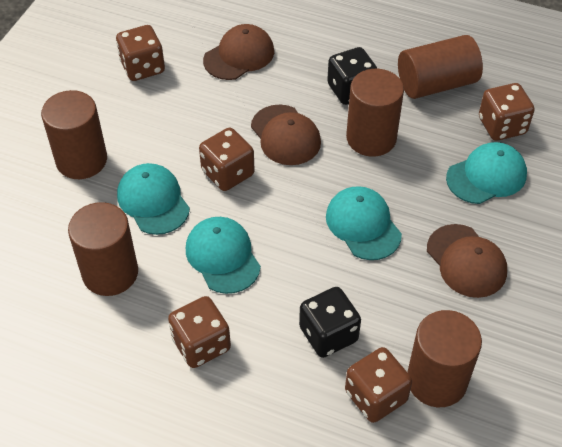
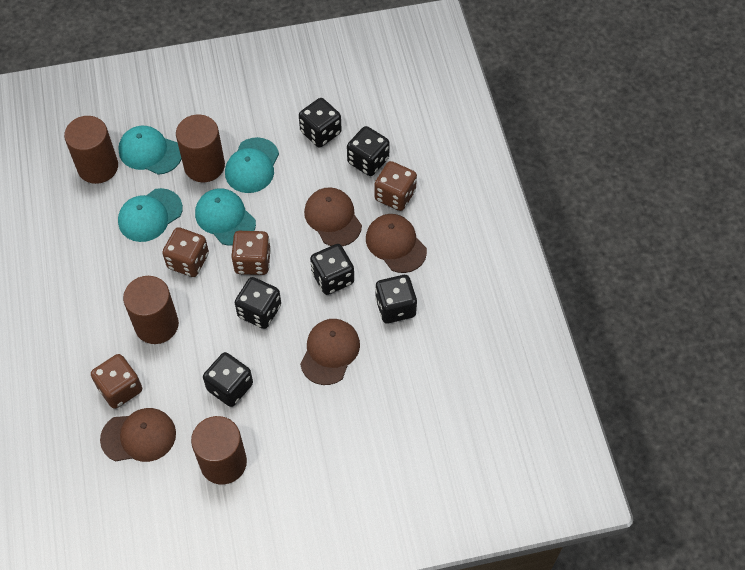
black dice: 2 -> 6
brown cap: 3 -> 4
brown cylinder: 5 -> 4
brown dice: 5 -> 4

